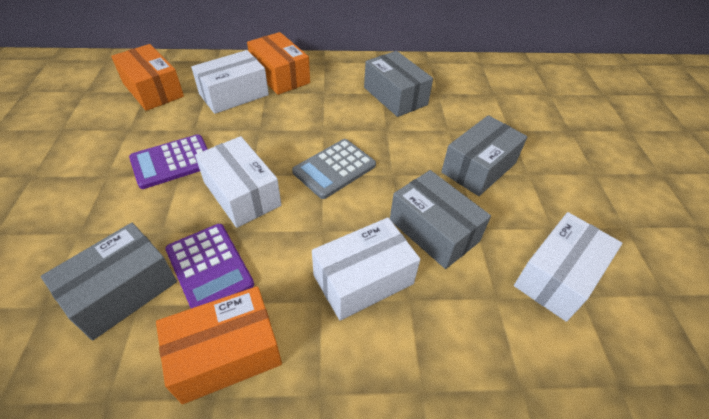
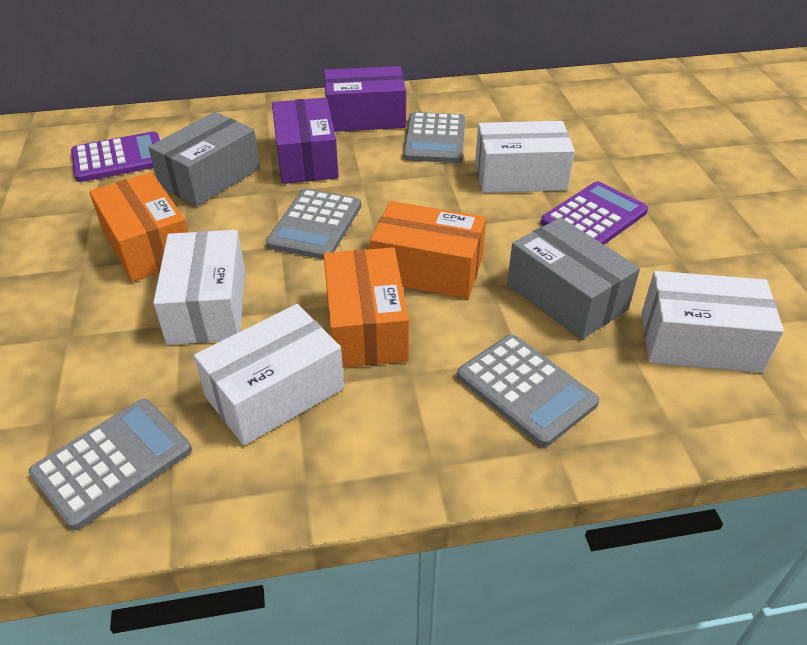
grey box: 4 -> 2
grey calculator: 1 -> 4
purple box: 0 -> 2

